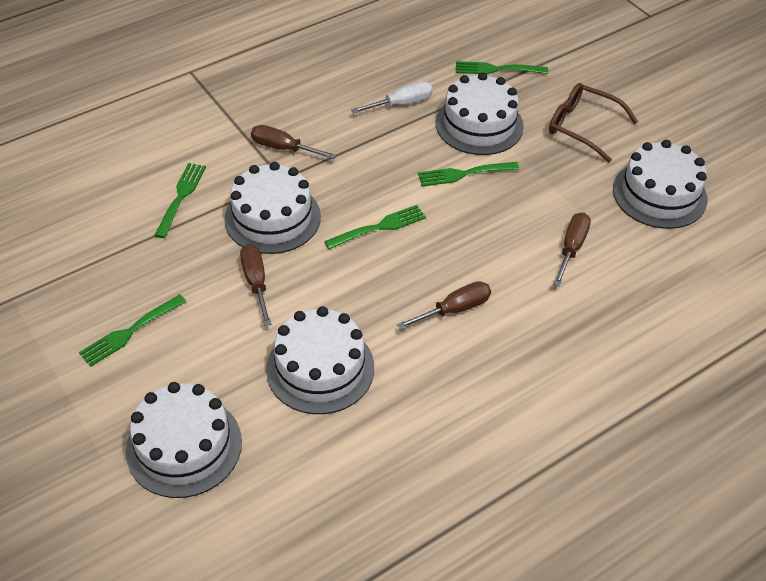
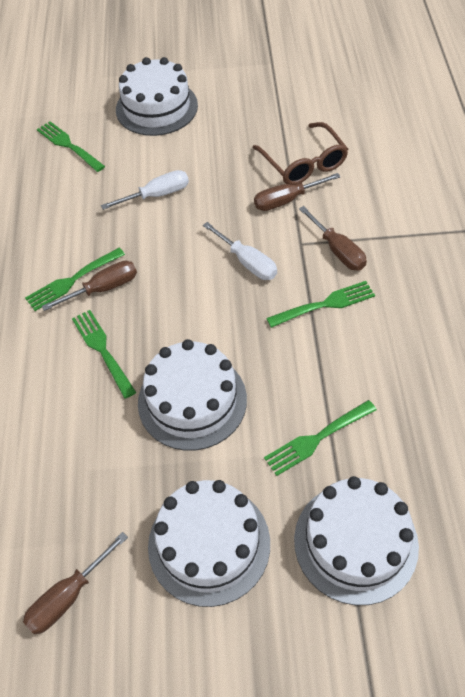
white cake: 5 -> 4
white screwdriver: 1 -> 2

